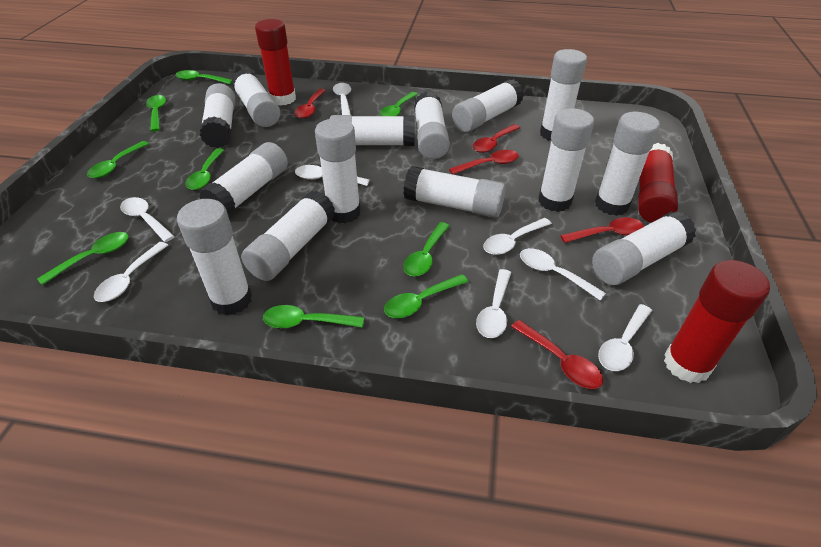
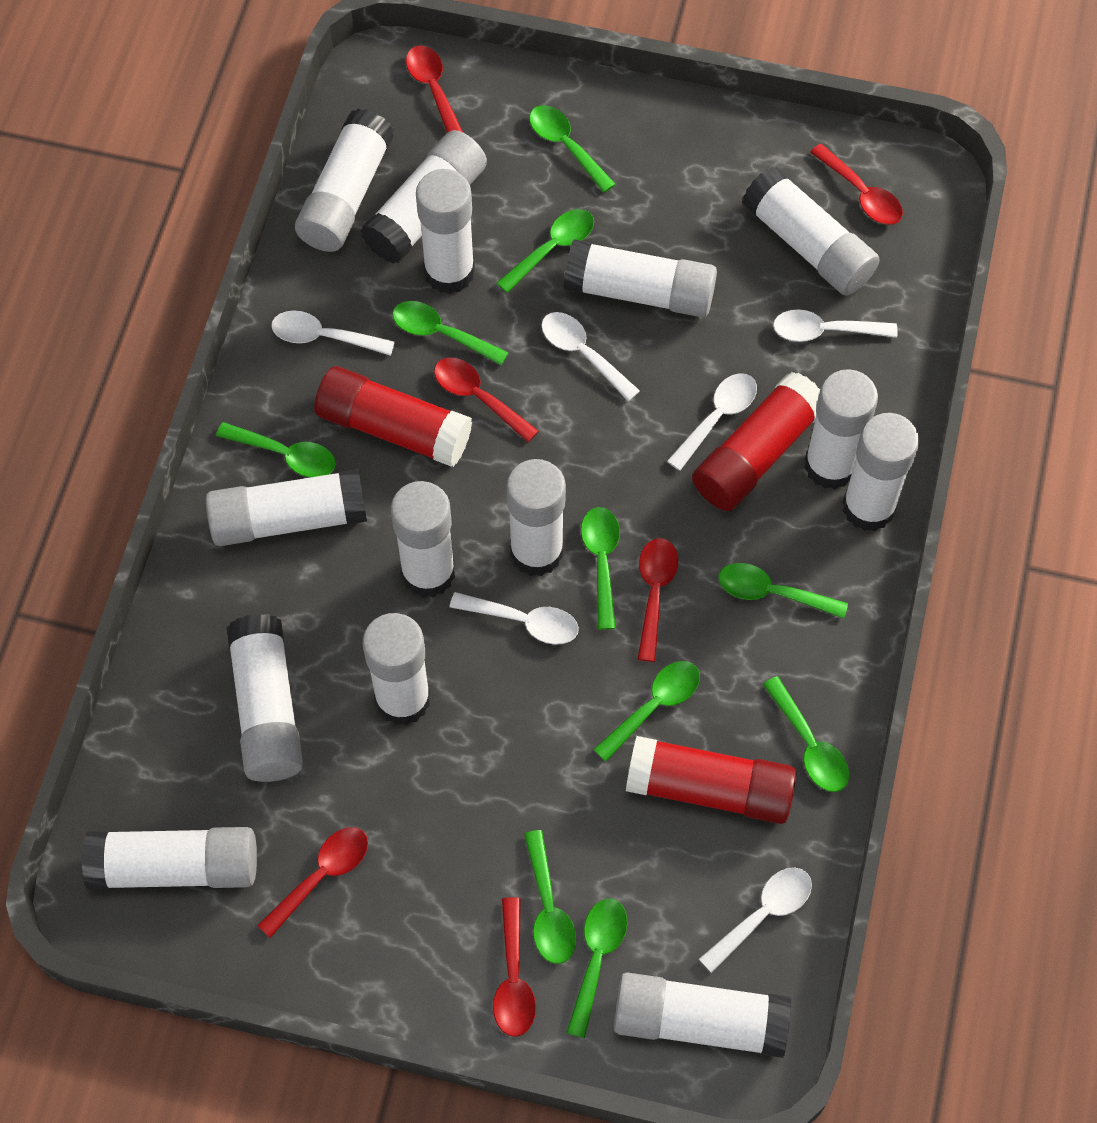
green spoon: 9 -> 10
red spoon: 5 -> 6
white spoon: 8 -> 6

